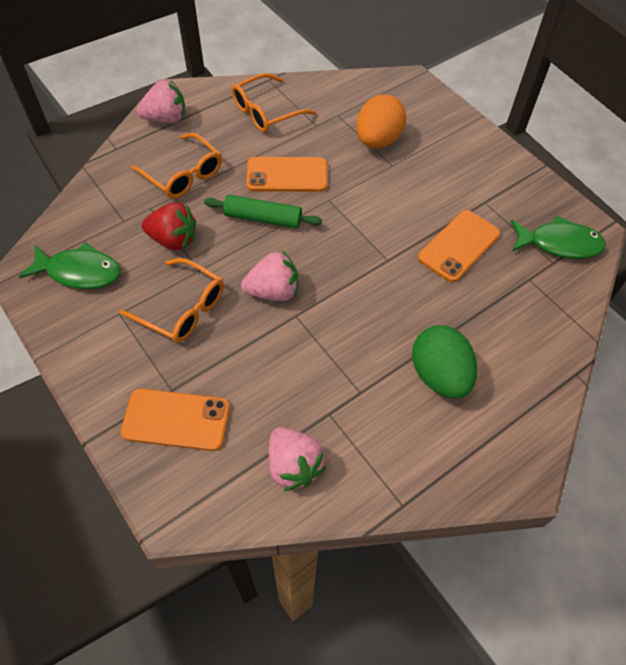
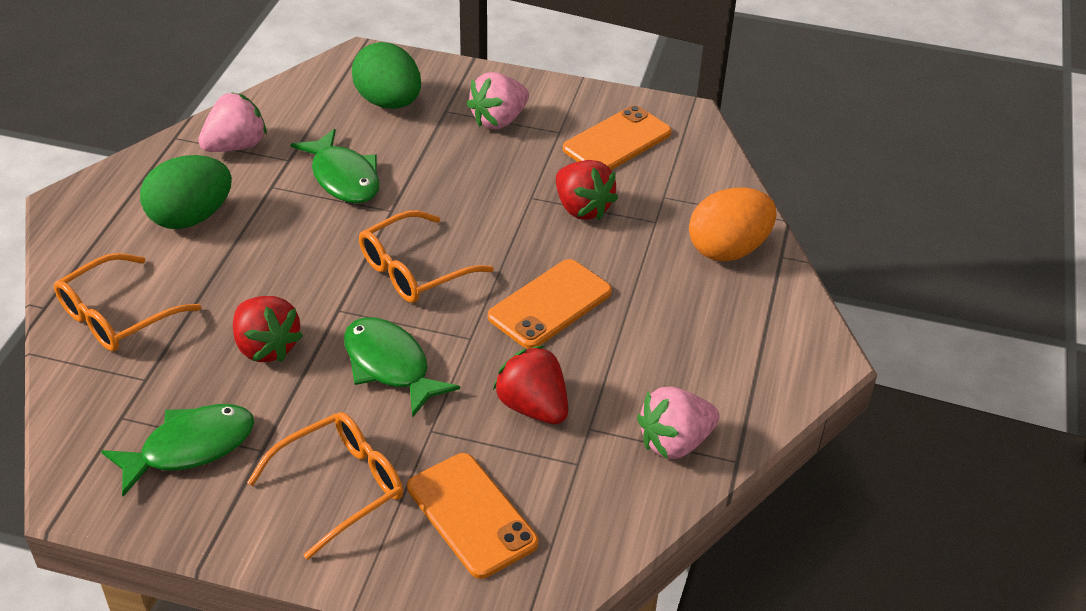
green egg: 1 -> 2
green fish: 2 -> 3
green rolling pin: 1 -> 0
red strawberry: 1 -> 3

